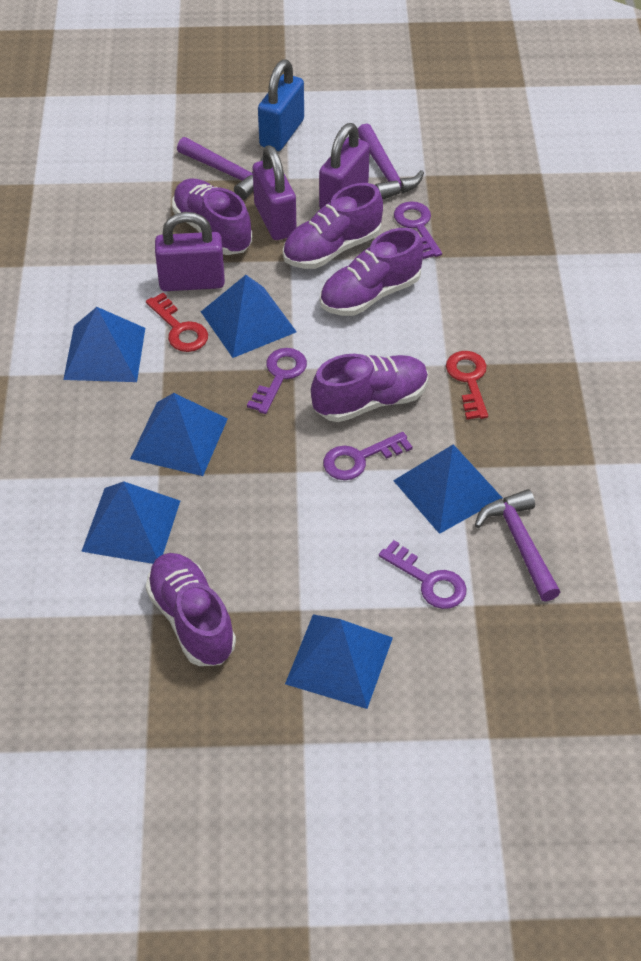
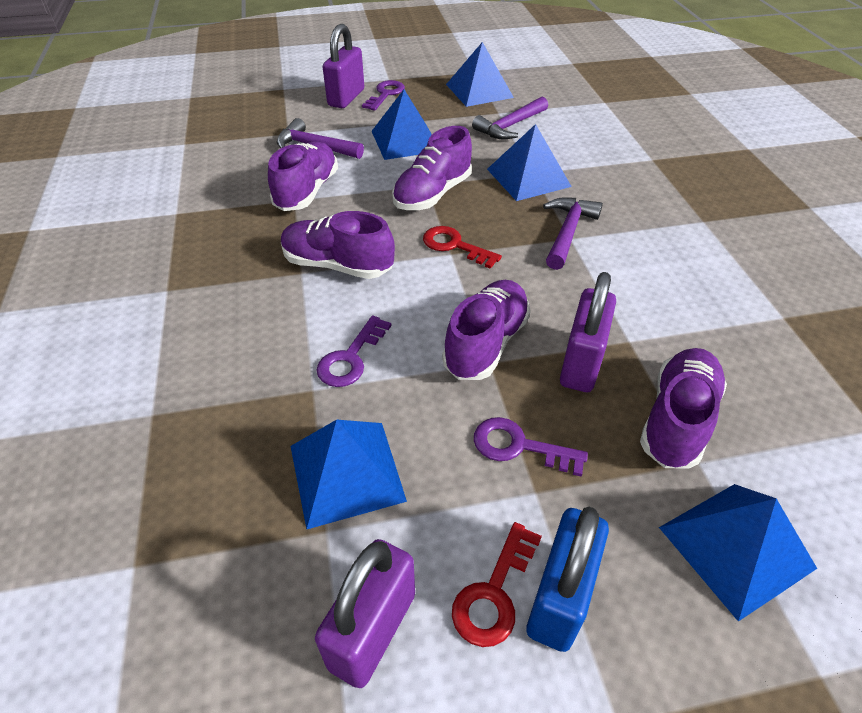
blue pyramid: 6 -> 5
purple key: 4 -> 3

